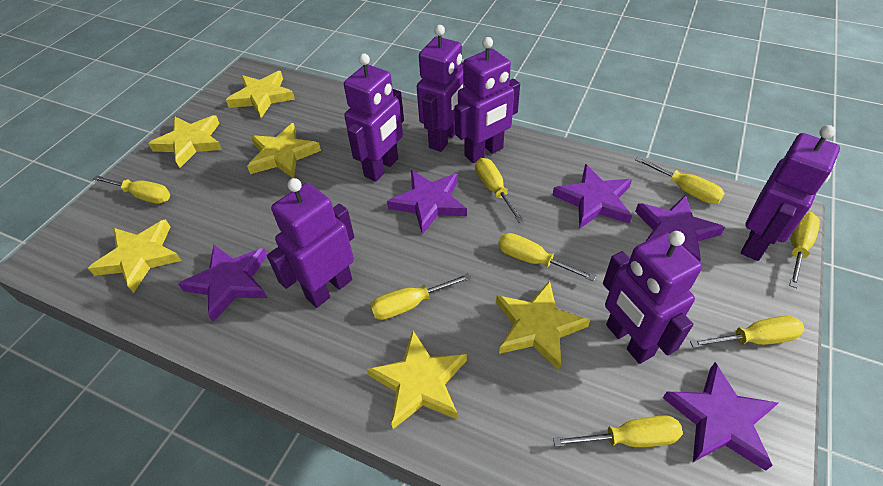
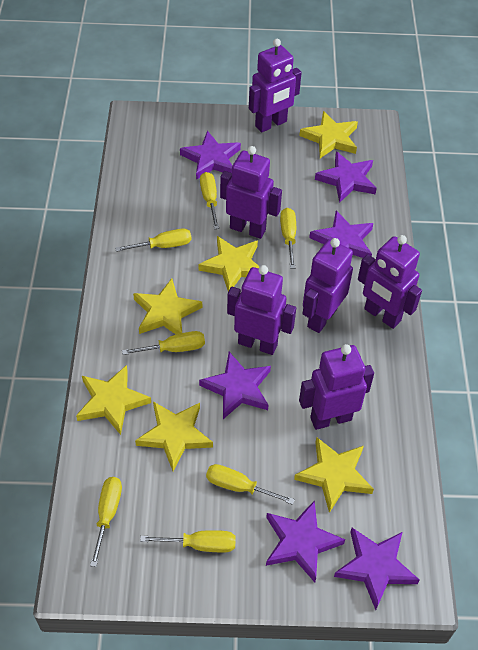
purple star: 5 -> 6
yellow screwdriver: 8 -> 7

